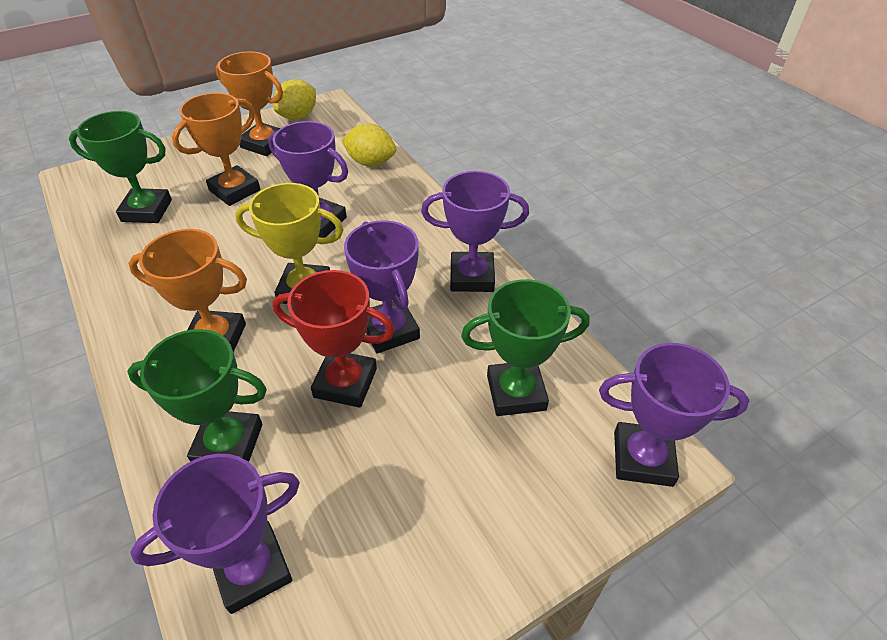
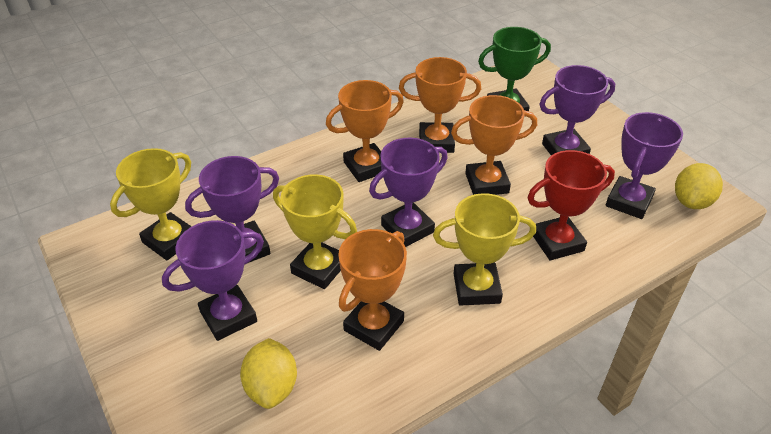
green trophy: 3 -> 1
orange trophy: 3 -> 4
yellow trophy: 1 -> 3

